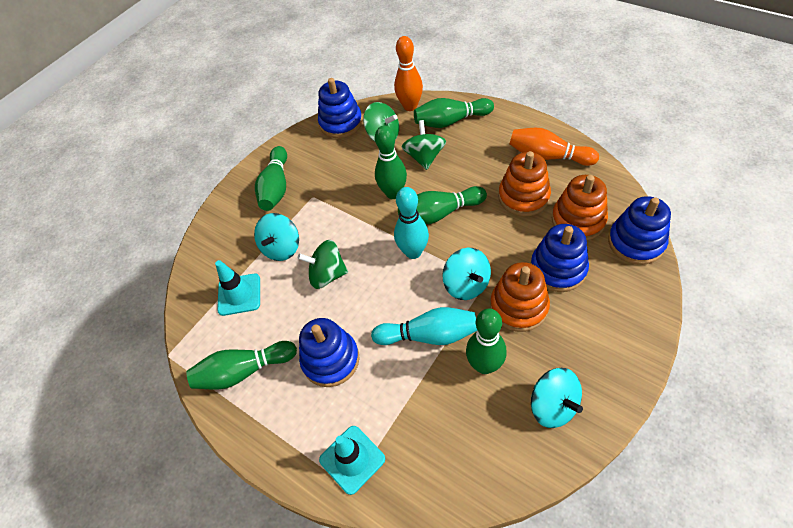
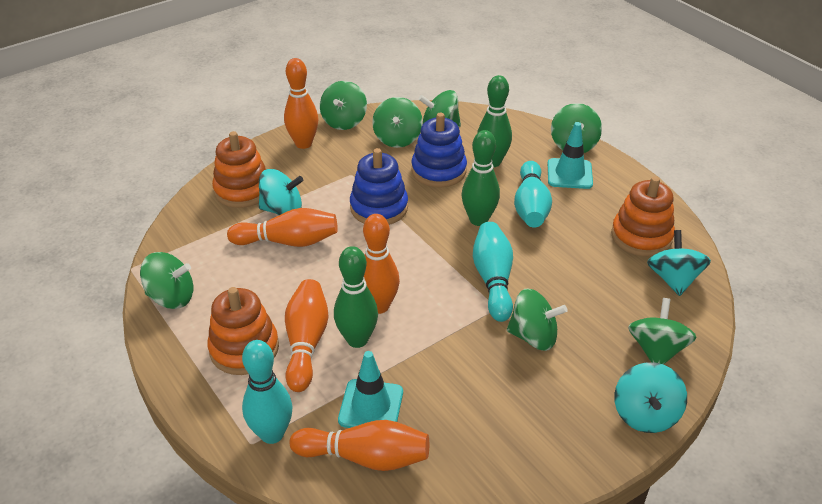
blue stacking toy: 4 -> 2
green bowling pin: 6 -> 3
green spinning top: 3 -> 7
orange bowling pin: 2 -> 5
turquoise bowling pin: 2 -> 3

